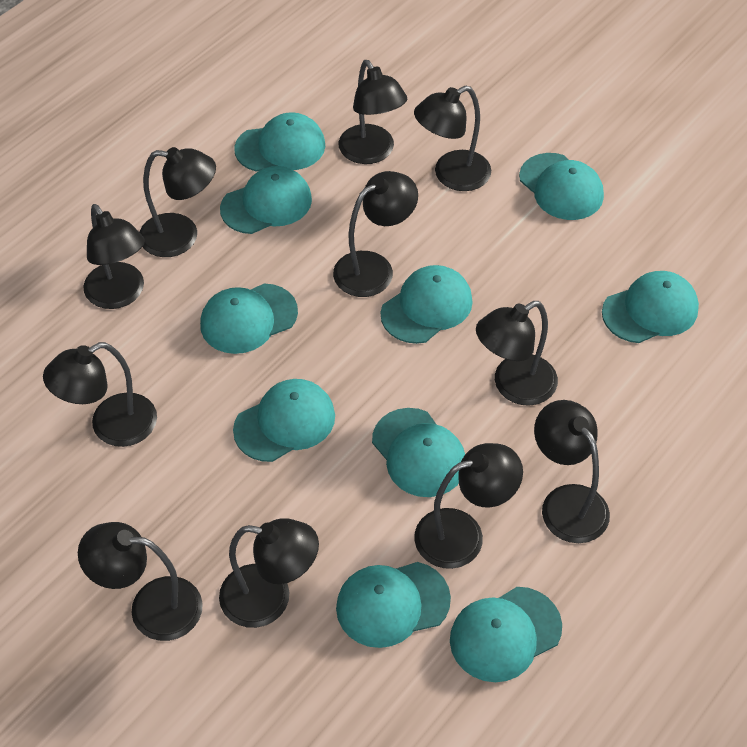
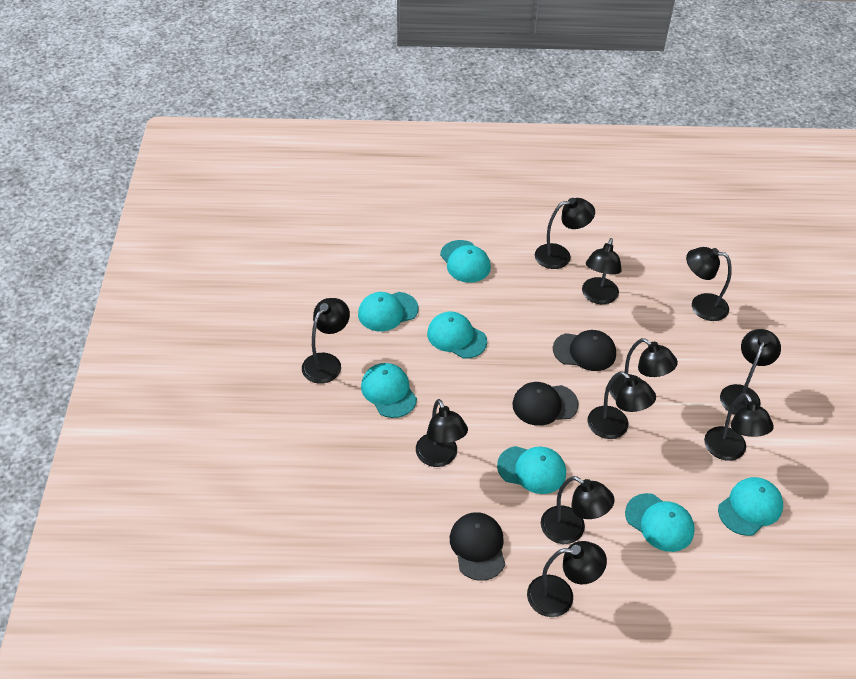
black cap: 0 -> 3
turquoise cap: 10 -> 7

